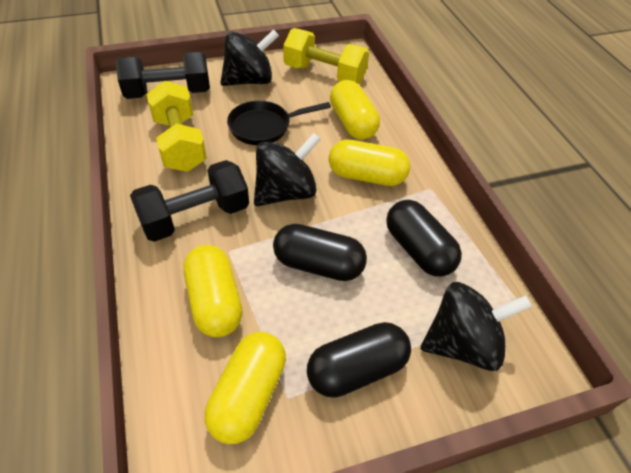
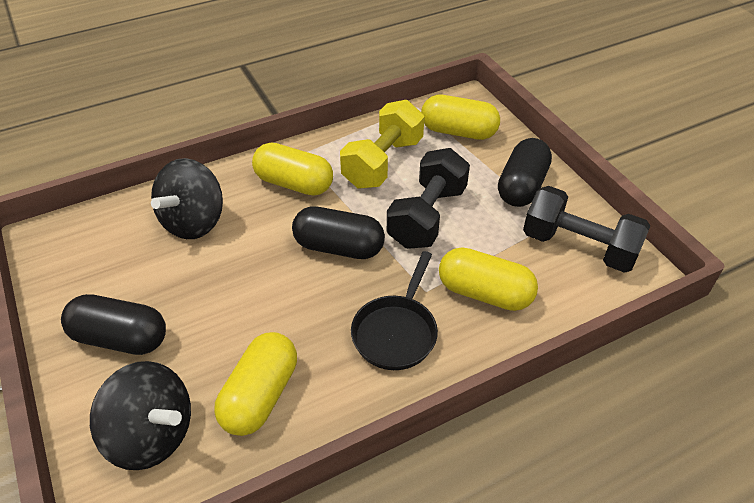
black spinning top: 3 -> 2
yellow dumbbell: 2 -> 1

